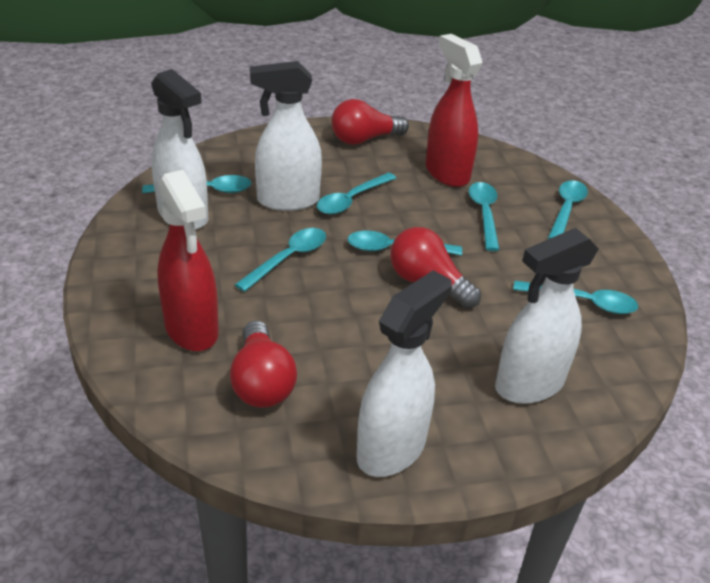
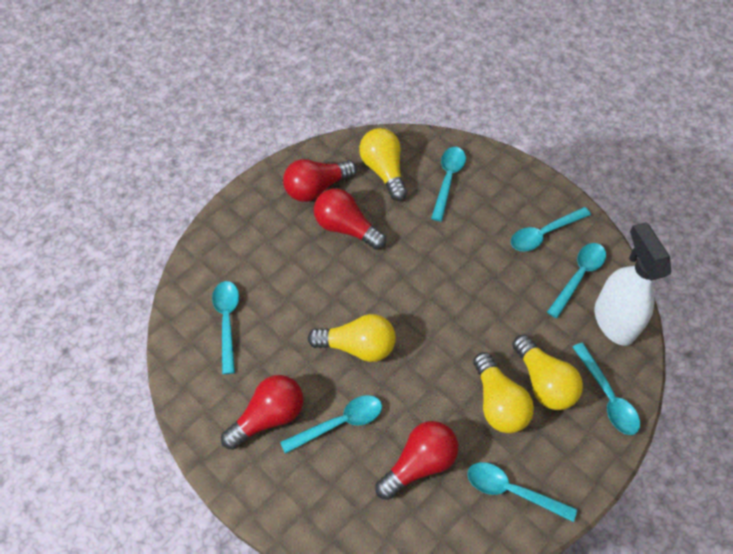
red light bulb: 3 -> 4
red spray bottle: 2 -> 0
white spray bottle: 4 -> 1
yellow light bulb: 0 -> 4

